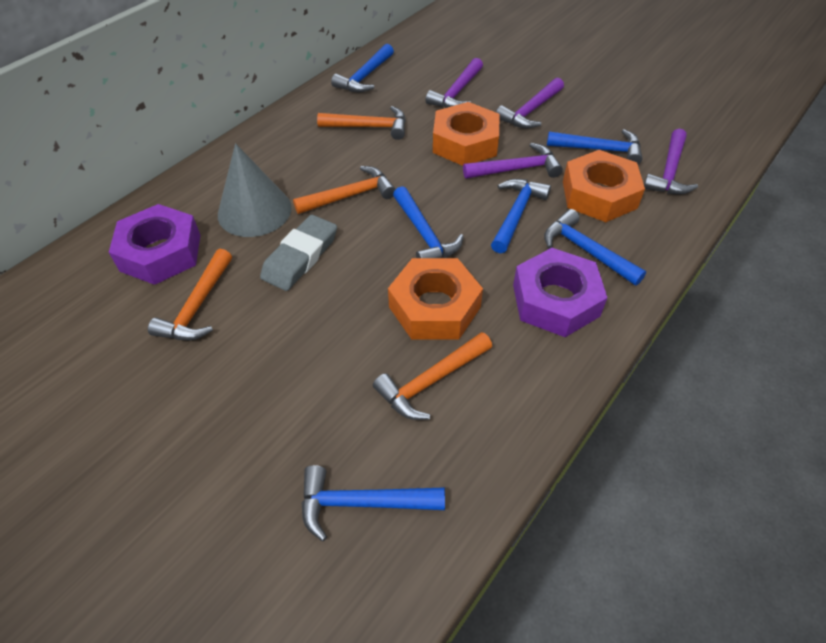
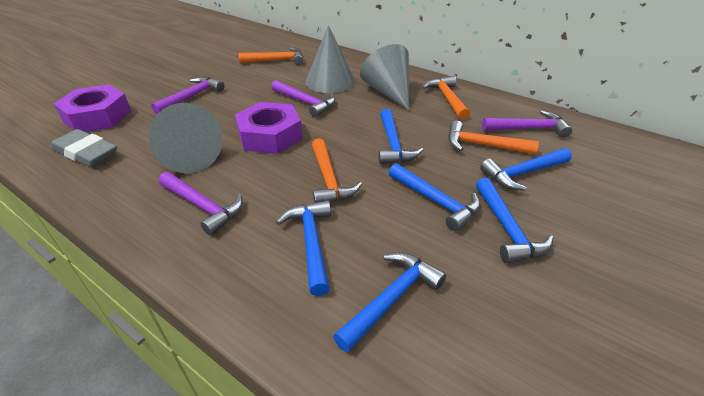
grey cone: 1 -> 3
orange nut: 3 -> 0

